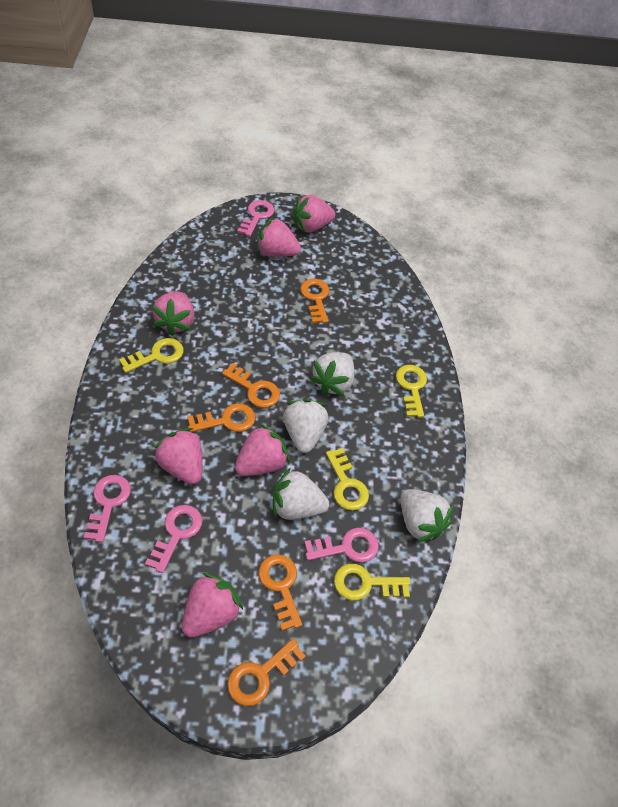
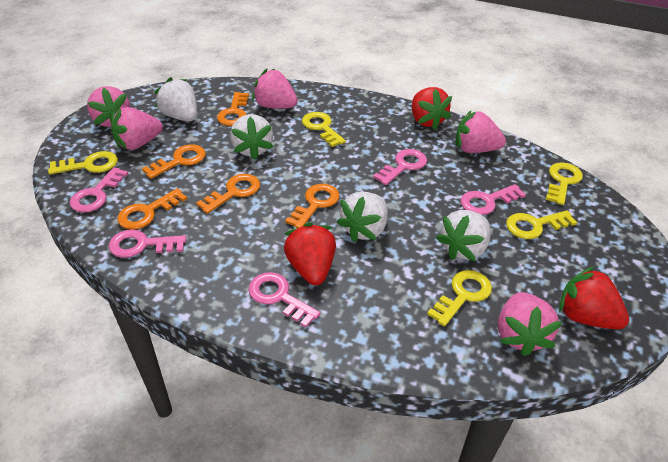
pink key: 4 -> 5
pink strawberry: 6 -> 5
red strawberry: 0 -> 3
yellow key: 4 -> 5

